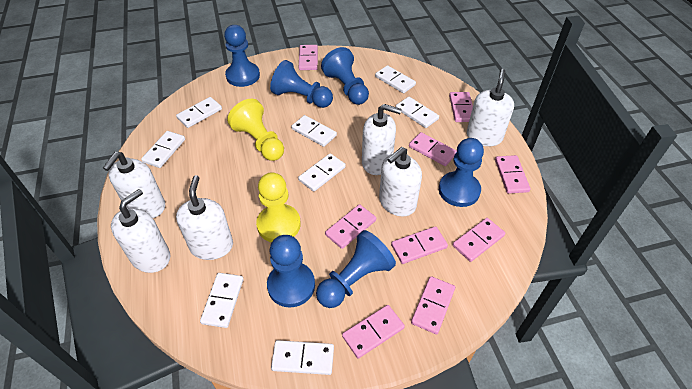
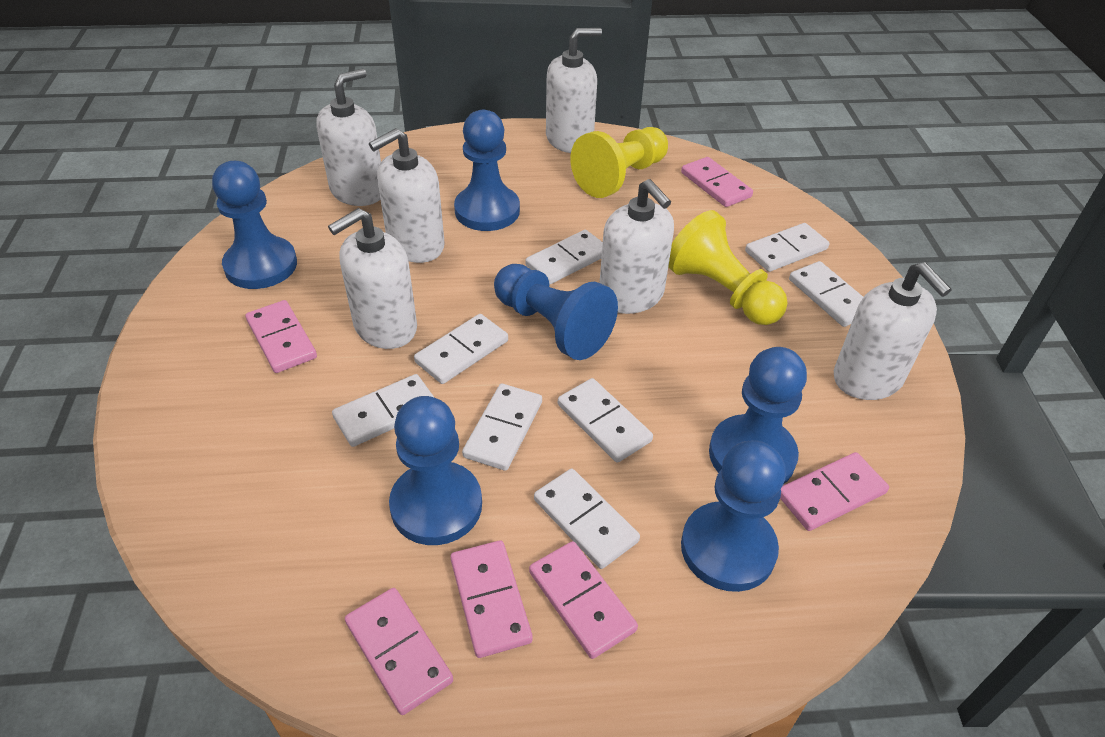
pink domino: 9 -> 6

